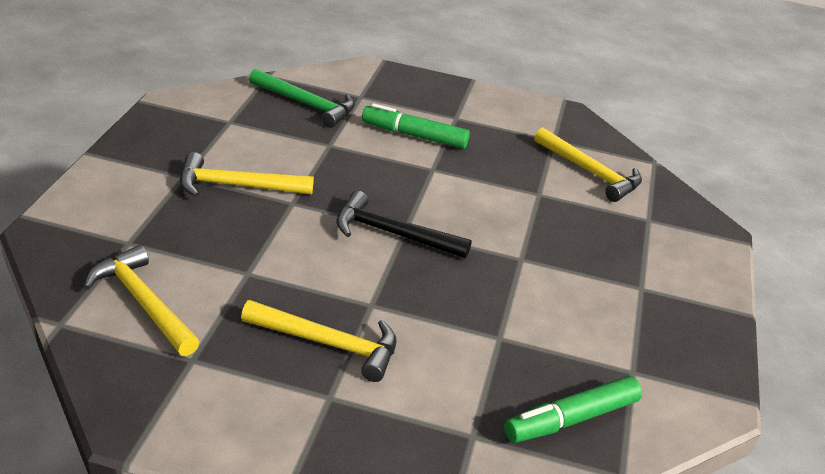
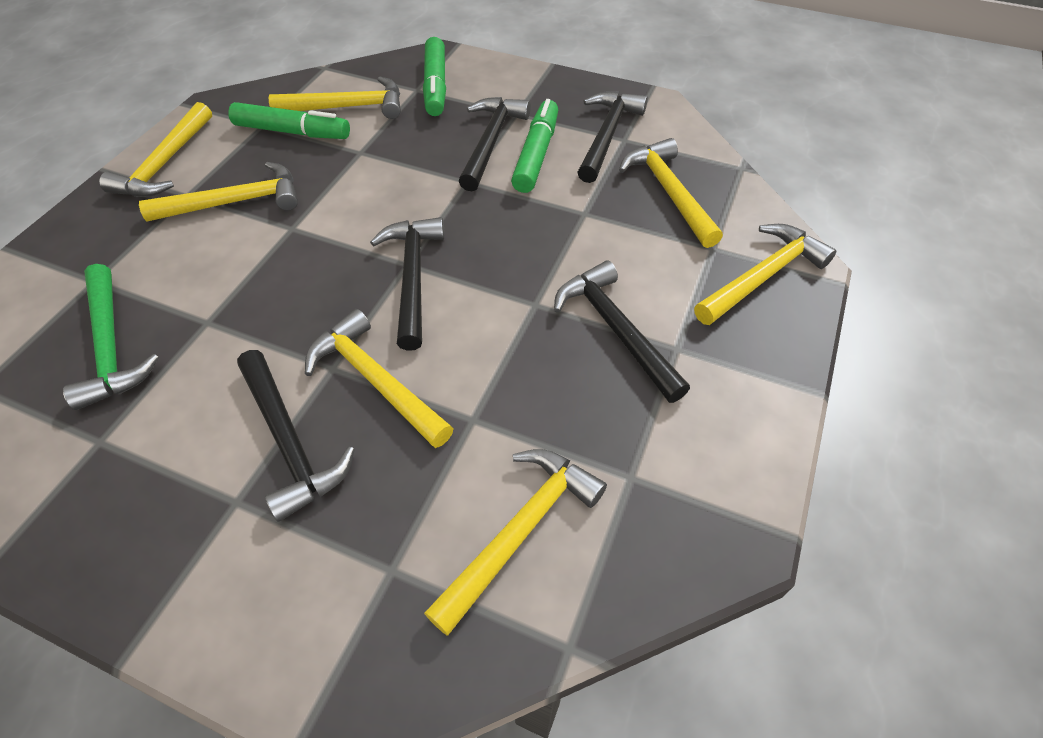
black hammer: 1 -> 5
green marker: 2 -> 3
yellow hammer: 4 -> 7

